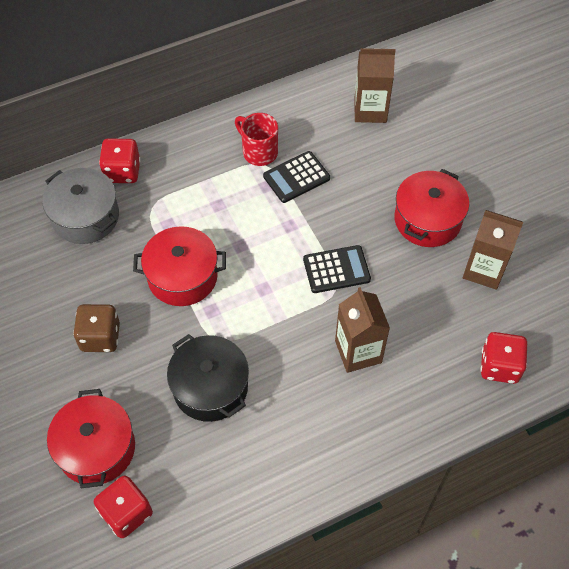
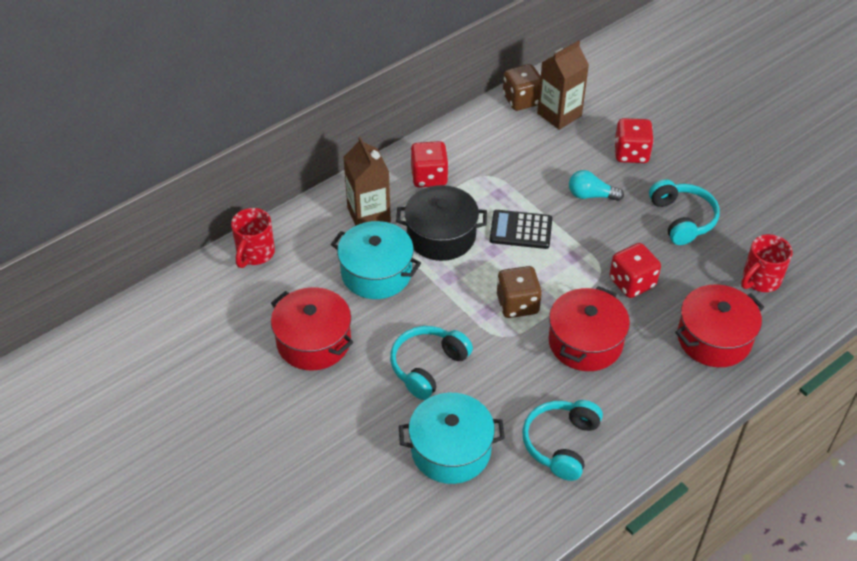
black calculator: 2 -> 1
brown carton: 3 -> 2
brown dice: 1 -> 2
grey pot: 1 -> 0
red mug: 1 -> 2
turquoise headphones: 0 -> 3
turquoise light bulb: 0 -> 1
turquoise pot: 0 -> 2

